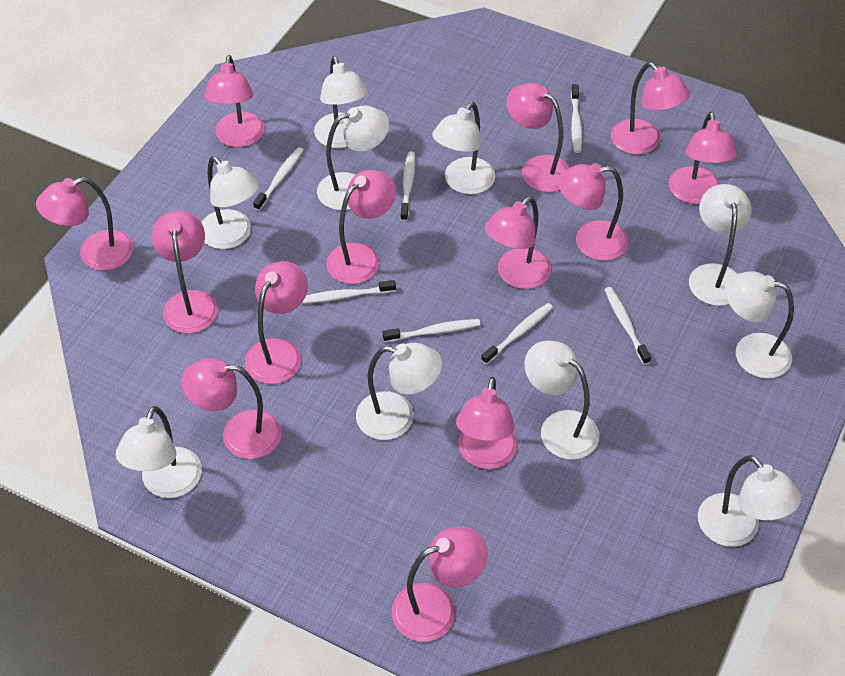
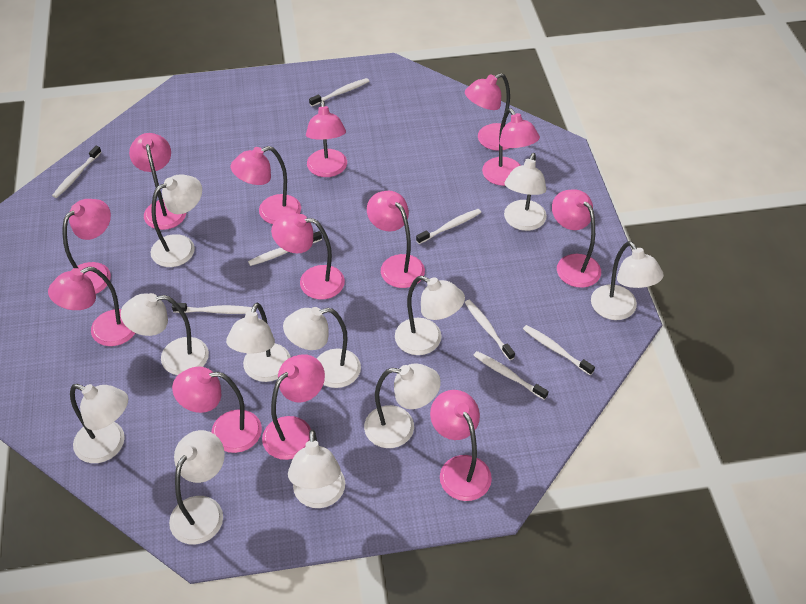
white lamp: 10 -> 11
white toothbrush: 7 -> 8

